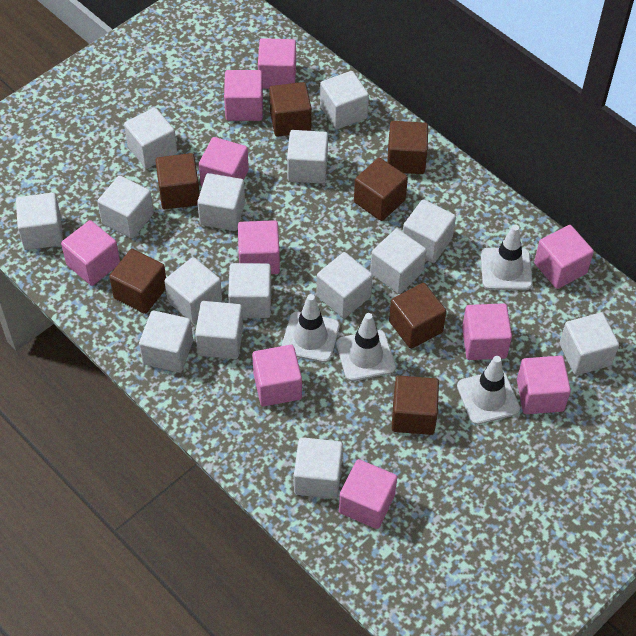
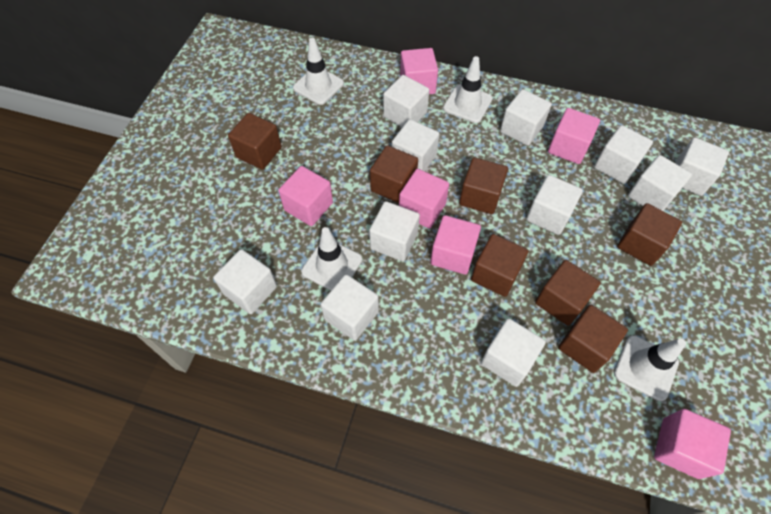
pink cube: 10 -> 6
white cube: 15 -> 11

